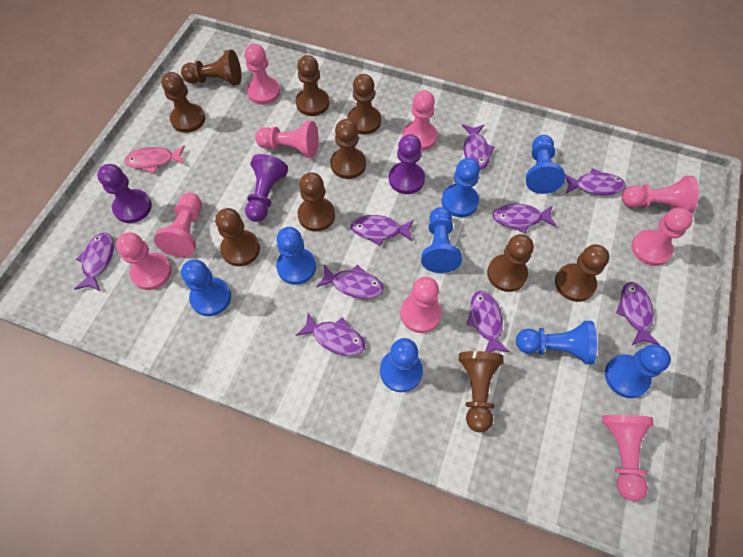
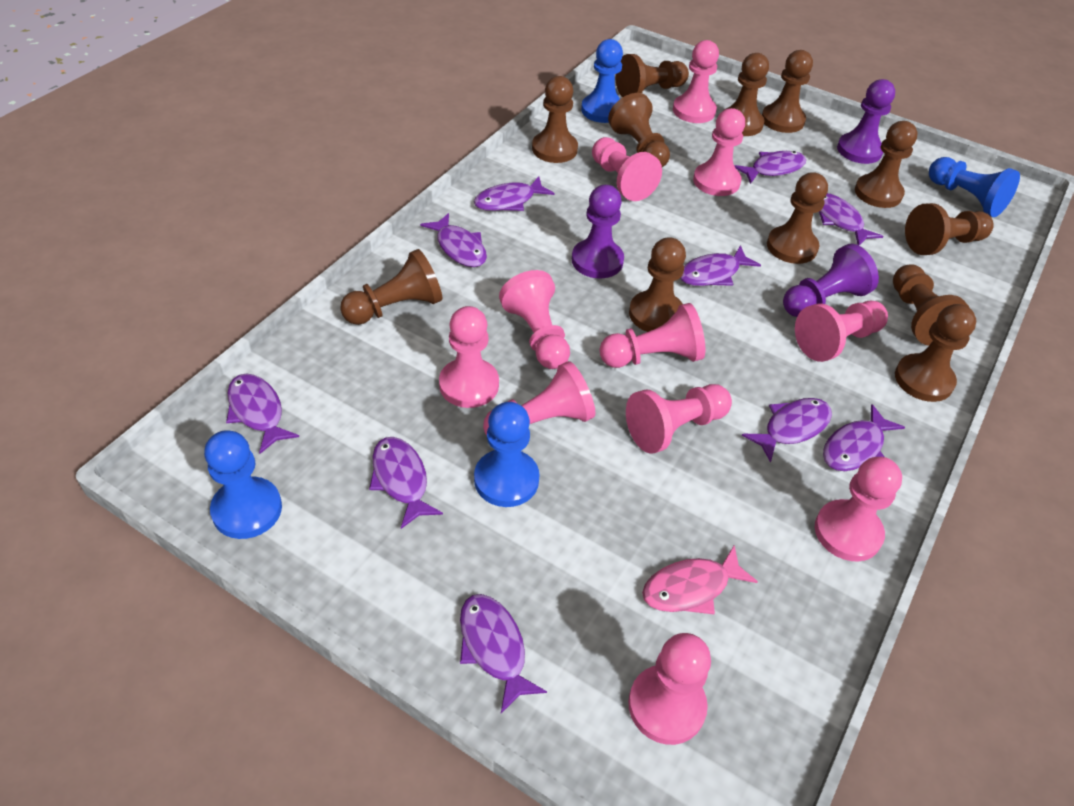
blue pawn: 8 -> 4
brown pawn: 10 -> 12
pink pawn: 9 -> 11
purple fish: 9 -> 10

